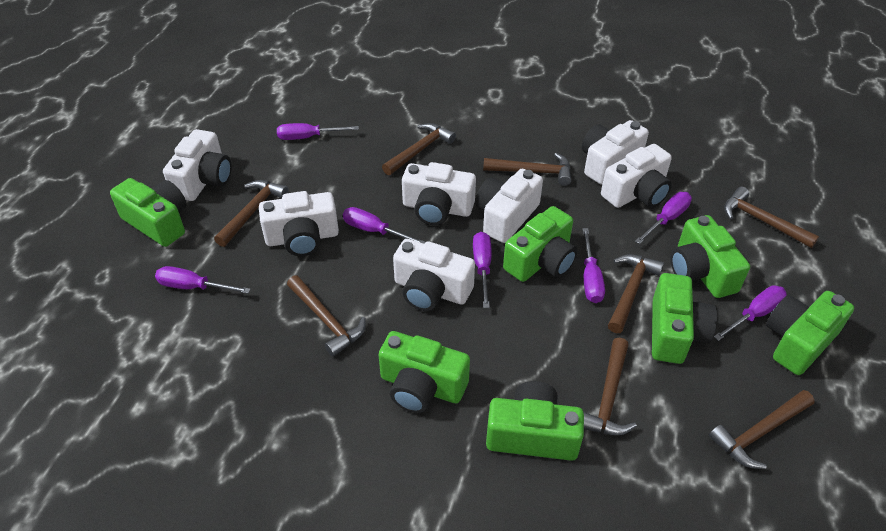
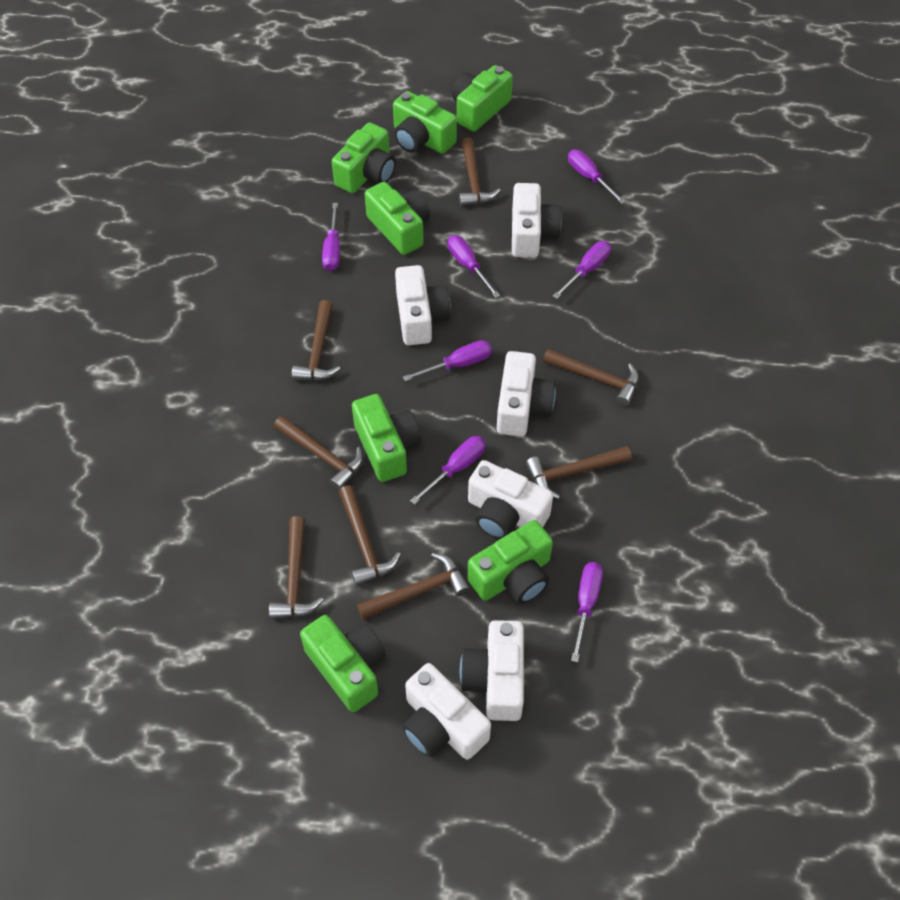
white camera: 7 -> 6

